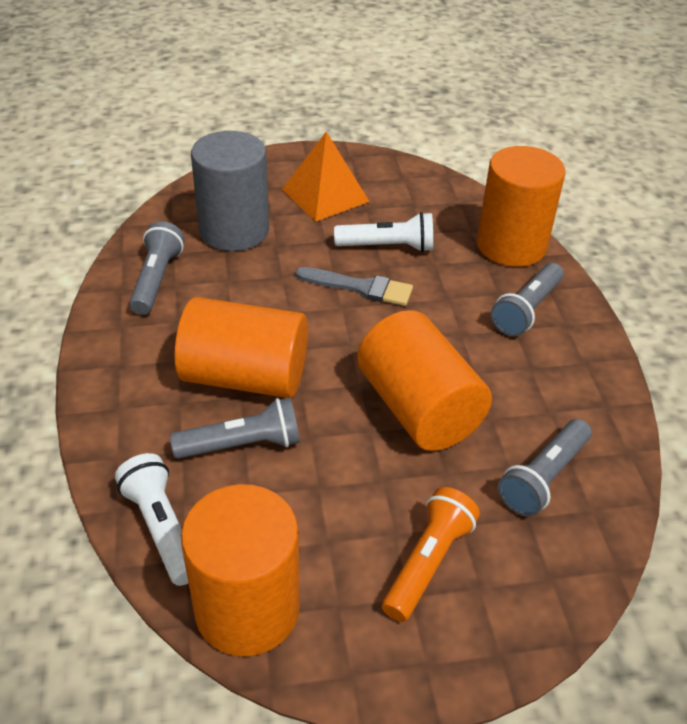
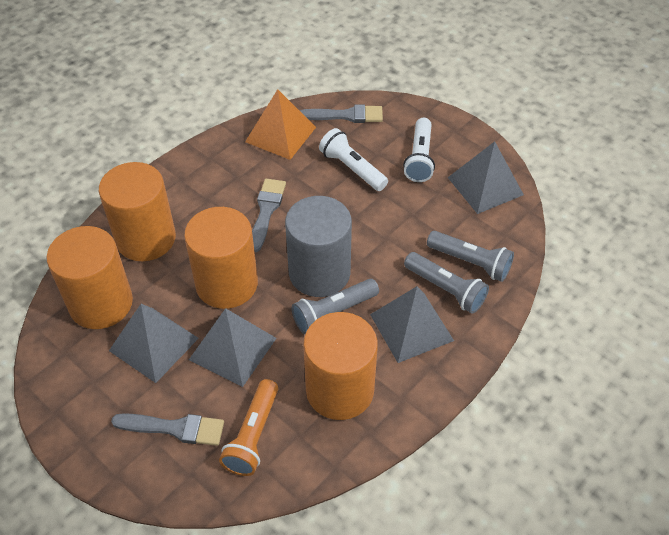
grey brush: 1 -> 3
grey flashlight: 4 -> 3
grey pyramid: 0 -> 4

